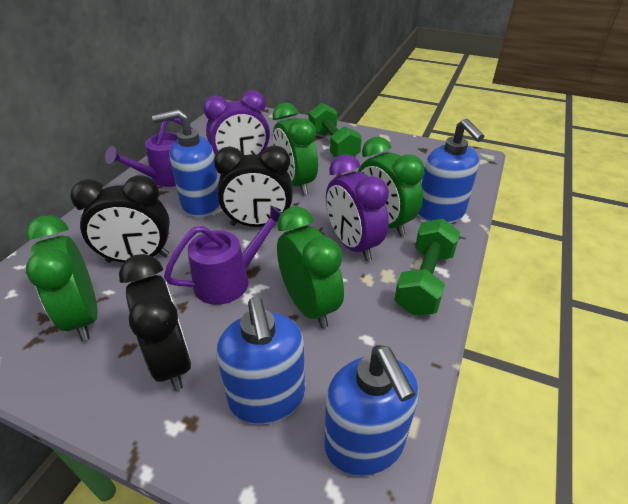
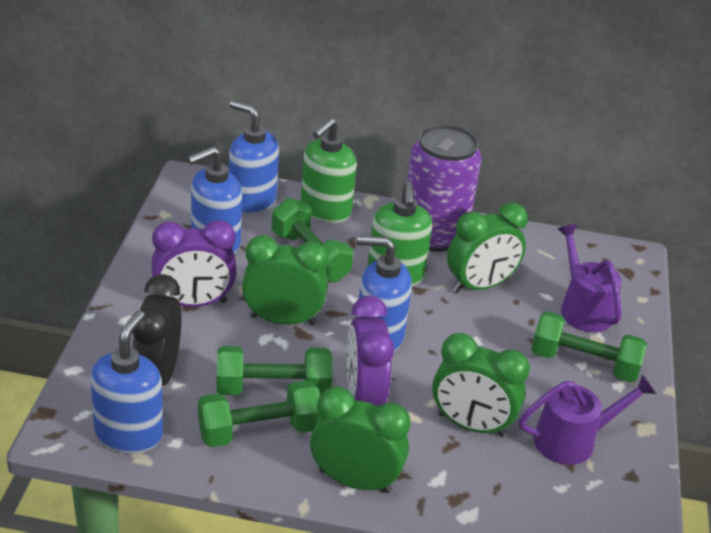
black clock: 3 -> 1
green dumbbell: 2 -> 4
green soap dispenser: 0 -> 2
purple can: 0 -> 1

